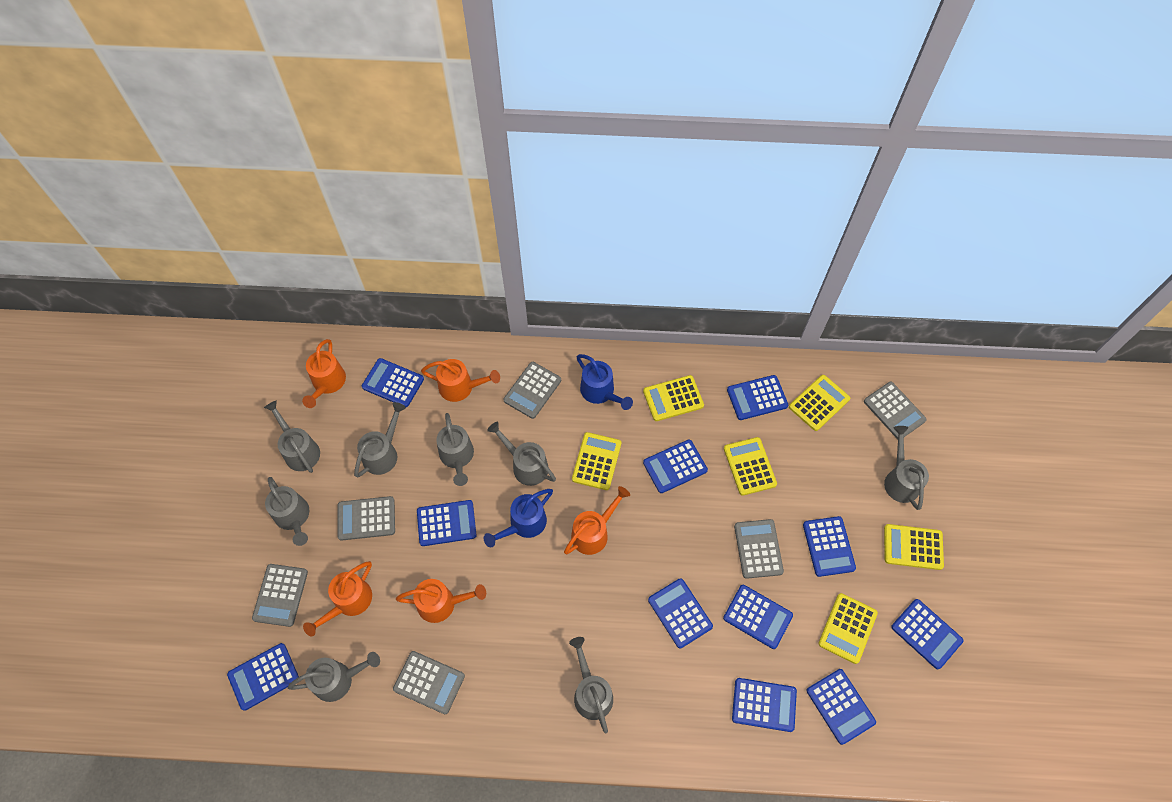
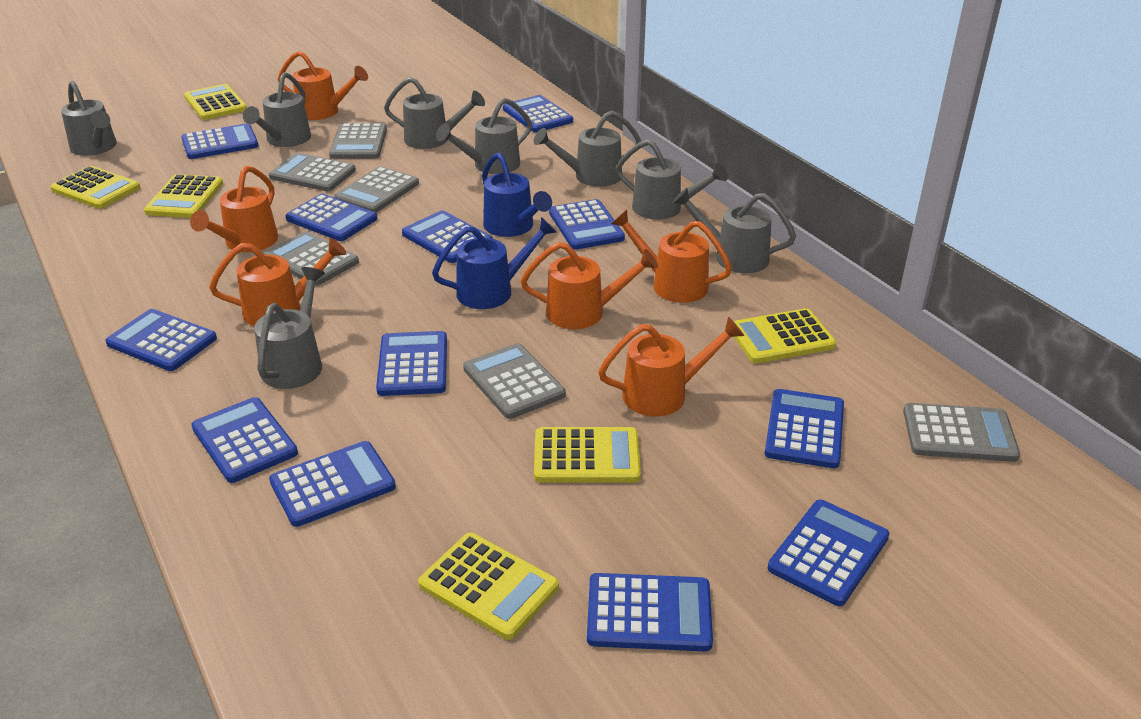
blue calculator: 11 -> 12
orange watering can: 5 -> 6

